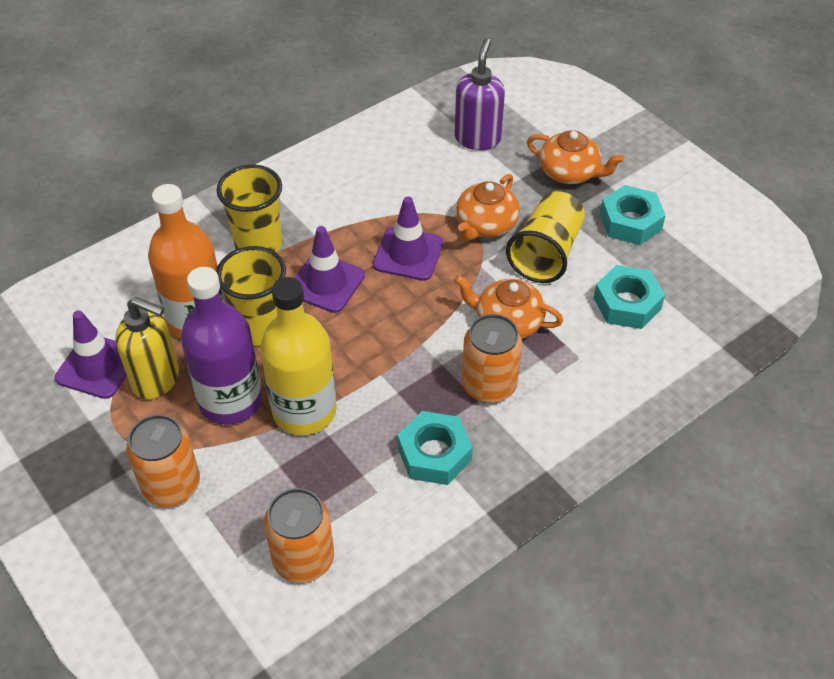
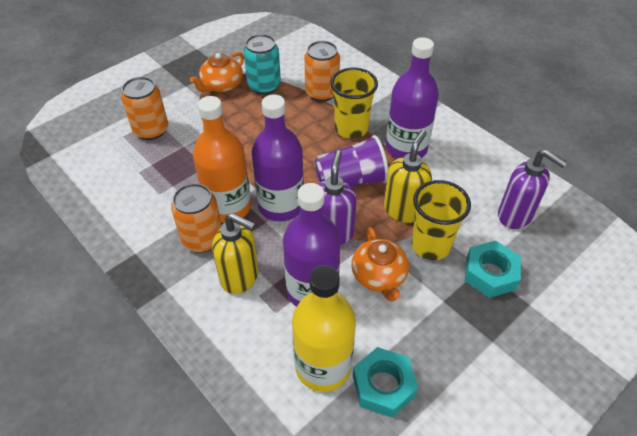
orange teapot: 3 -> 2
purple bottle: 1 -> 3
purple cup: 0 -> 1
purple soap dispenser: 1 -> 2
purple traffic cone: 3 -> 0
turquoise can: 0 -> 1
turquoise nut: 3 -> 2
yellow cup: 3 -> 2
yellow soap dispenser: 1 -> 2

